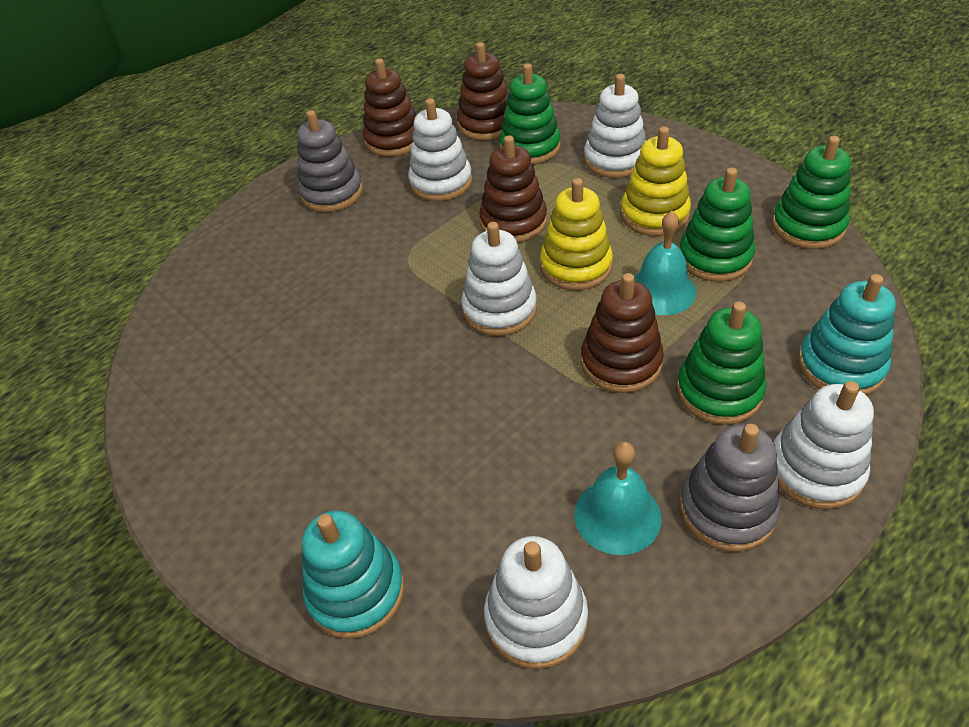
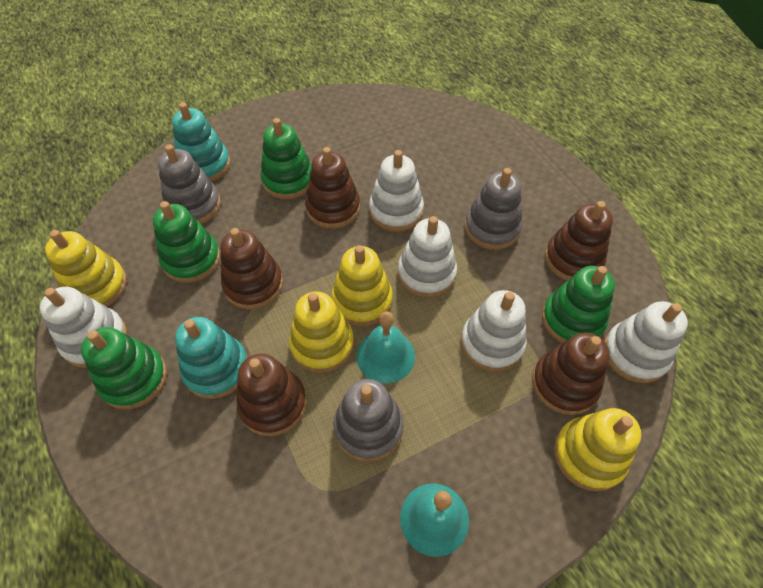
brown stacking toy: 4 -> 5
grey stacking toy: 2 -> 3
yellow stacking toy: 2 -> 4

